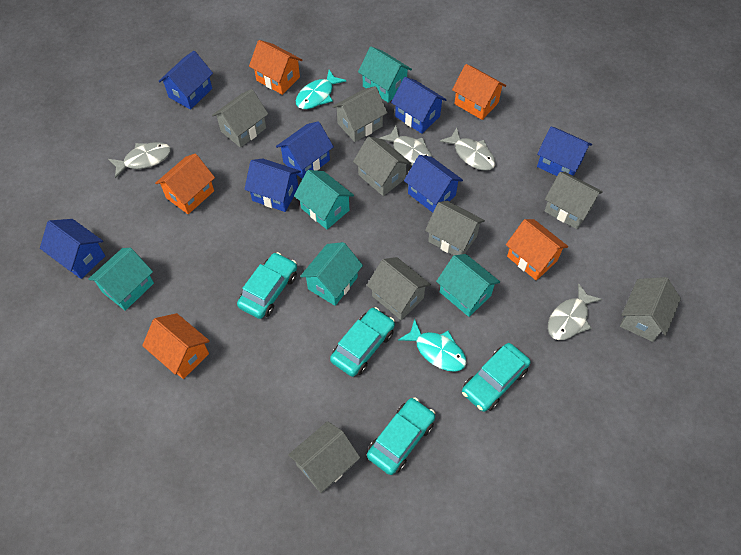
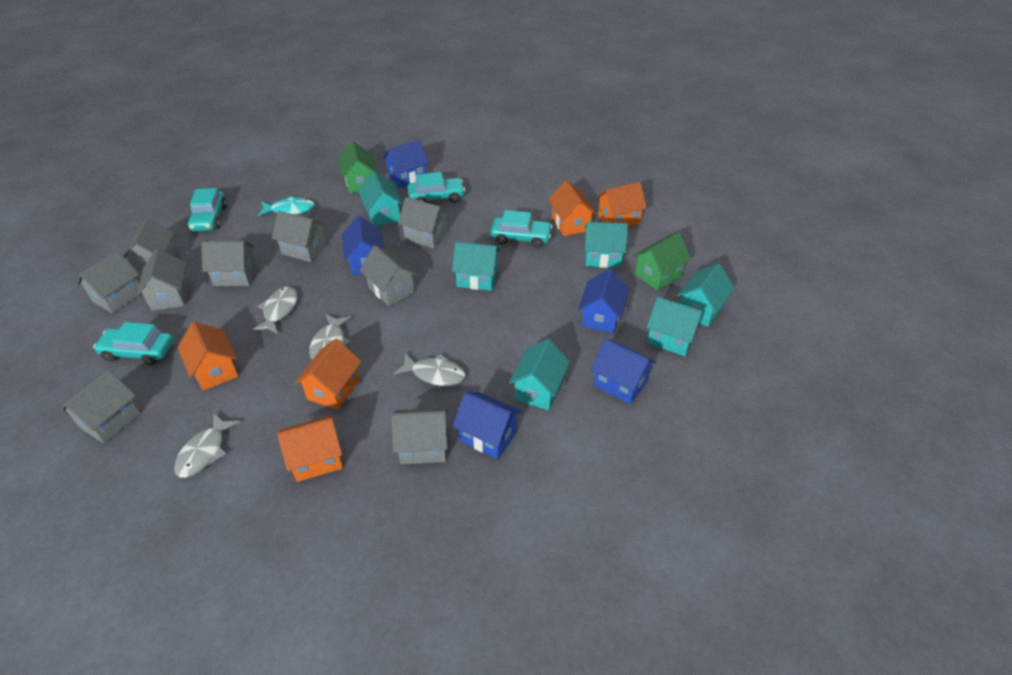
blue house: 7 -> 5
green house: 0 -> 2
grey house: 8 -> 9
turquoise fish: 2 -> 1
turquoise house: 5 -> 6

